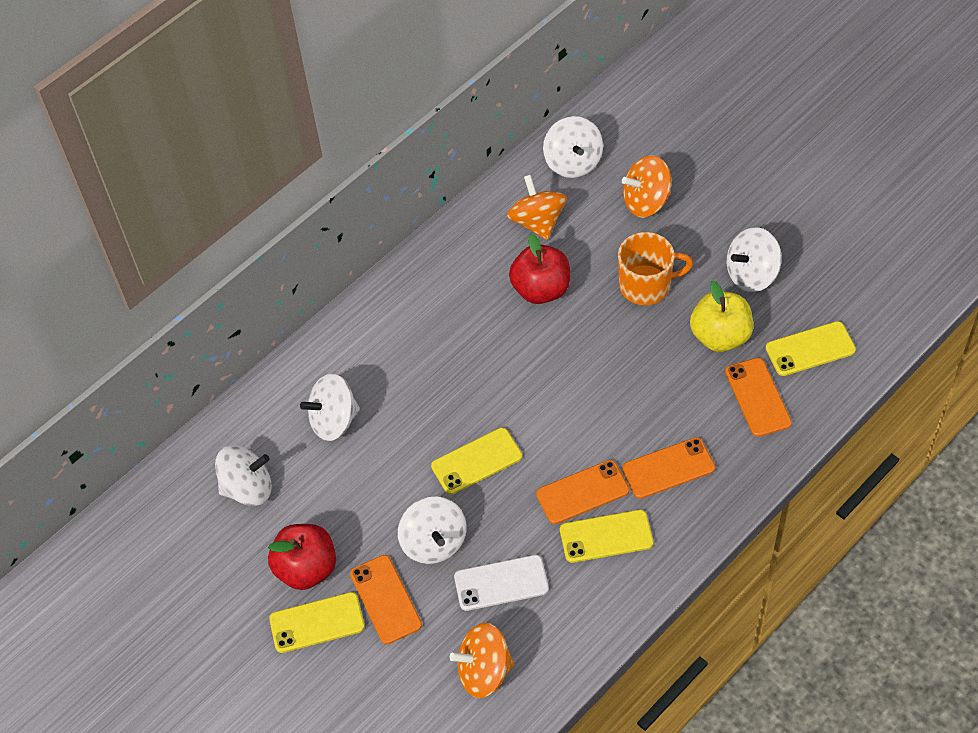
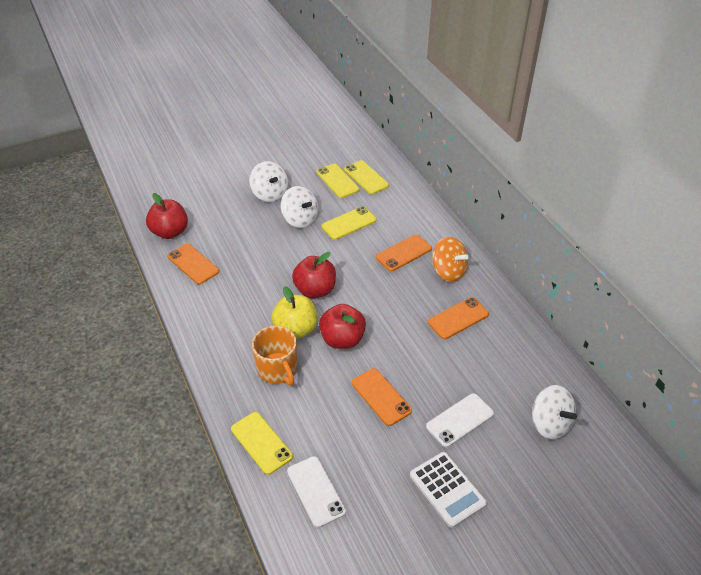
orange spinning top: 3 -> 1
red apple: 2 -> 3
white calculator: 0 -> 1
white phone: 1 -> 2
white spinning top: 5 -> 3

